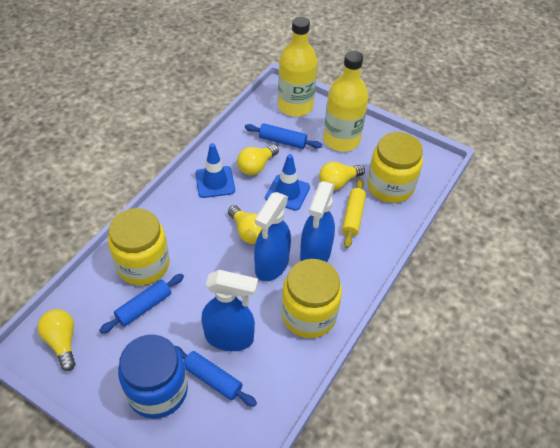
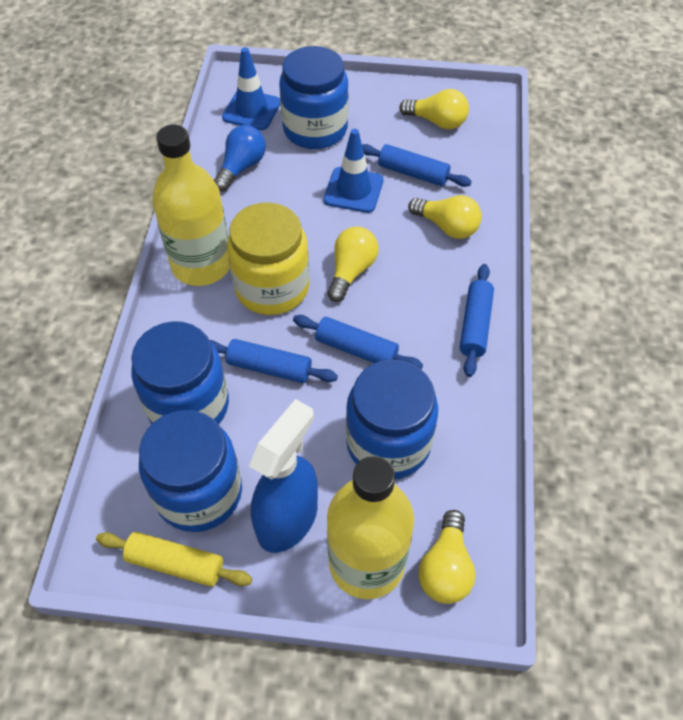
blue jar: 1 -> 4
blue light bulb: 0 -> 1
blue rolling pin: 3 -> 4
blue spray bottle: 3 -> 1
yellow jar: 3 -> 1

